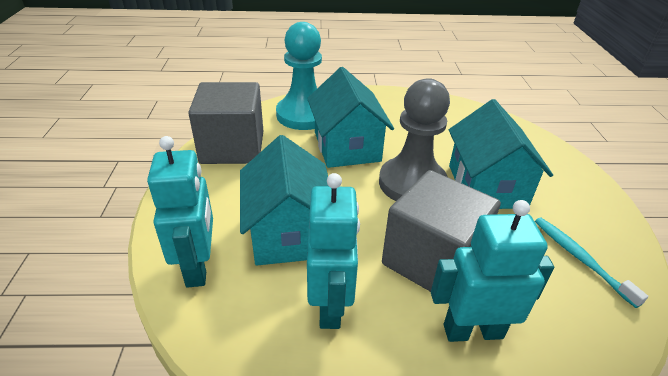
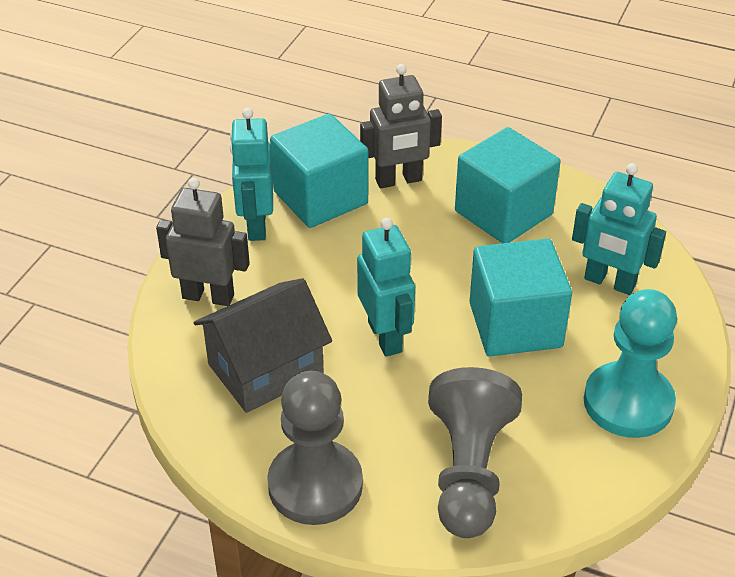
grey cube: 2 -> 0
grey house: 0 -> 1
grey pawn: 1 -> 2
grey robot: 0 -> 2
turquoise cube: 0 -> 3
turquoise house: 3 -> 0
turquoise toothbrush: 1 -> 0

